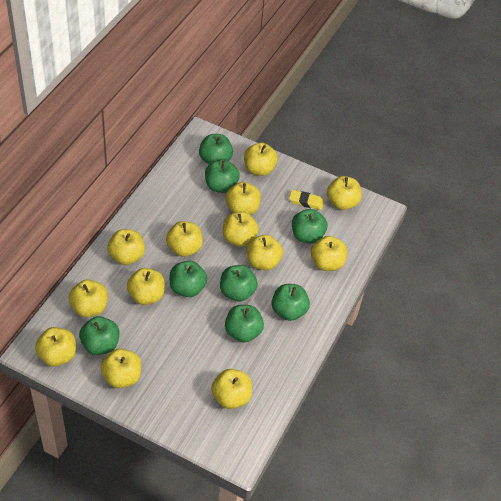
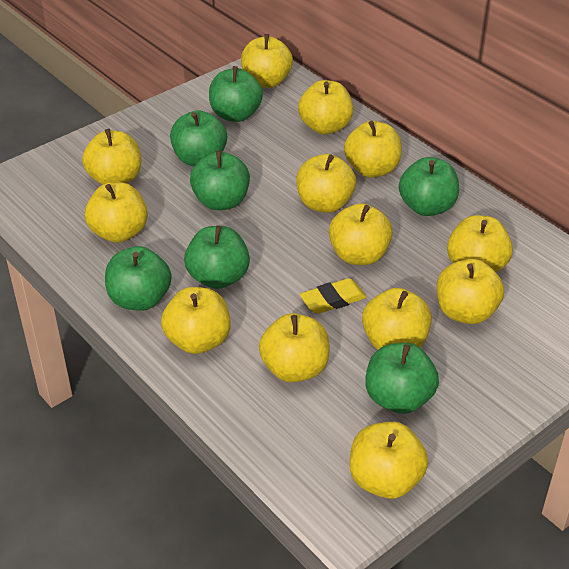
green apple: 8 -> 7

